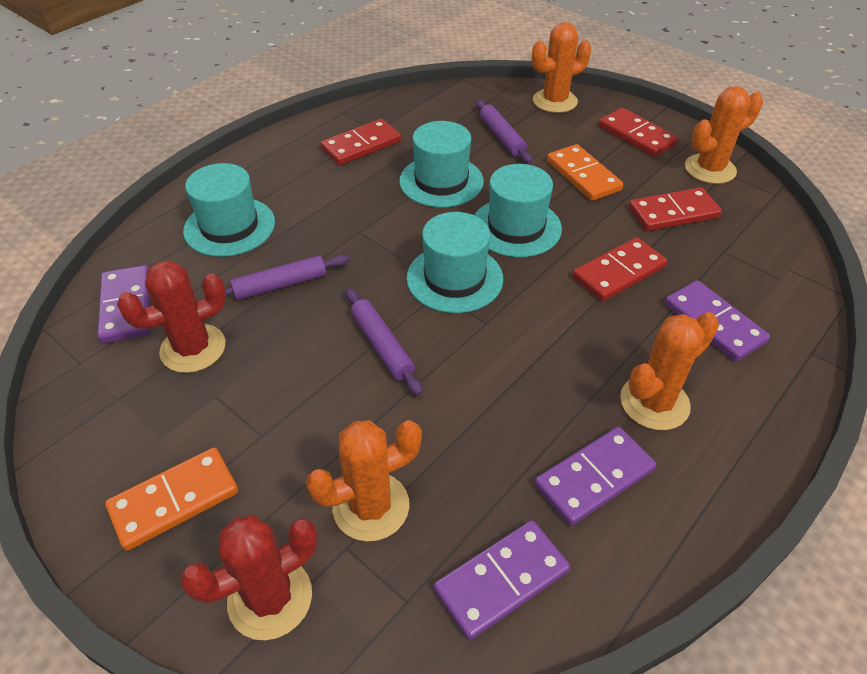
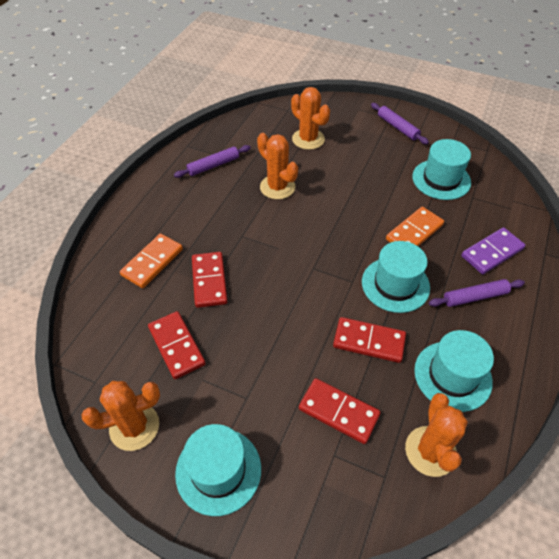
purple domino: 4 -> 1
red cactus: 2 -> 0

